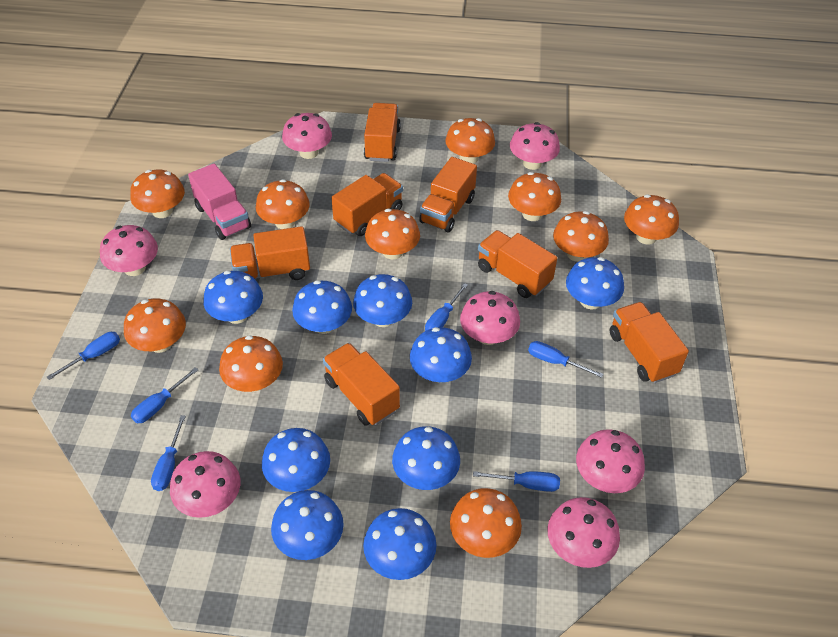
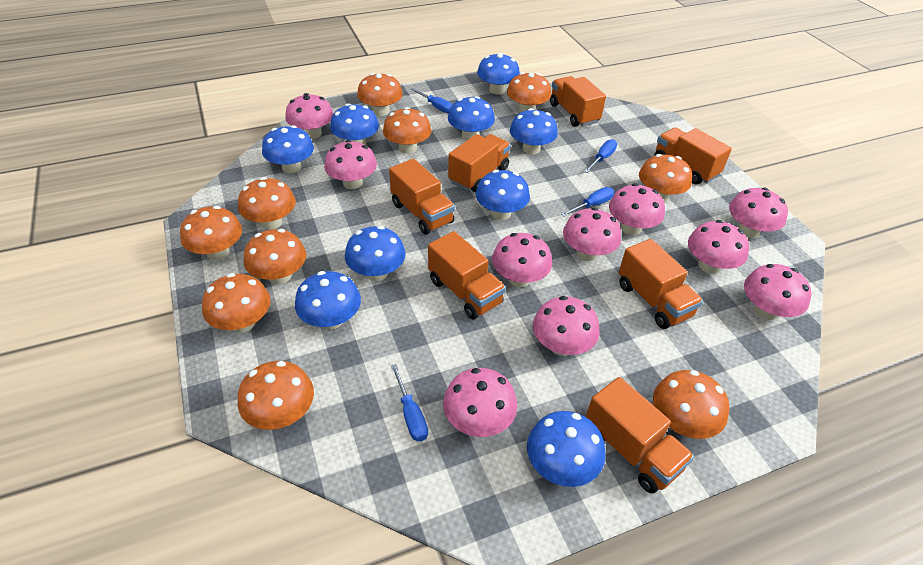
blue screwdriver: 6 -> 4
pink mushroom: 7 -> 10
pink truck: 1 -> 0

